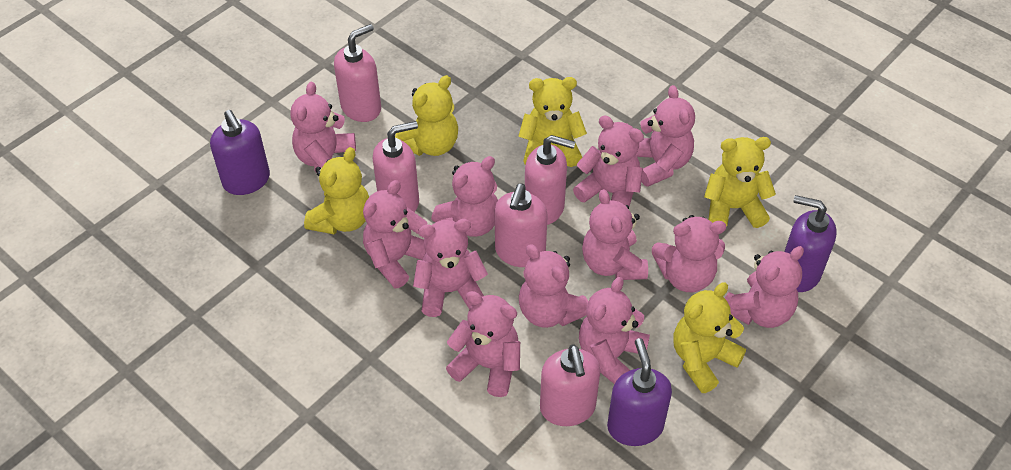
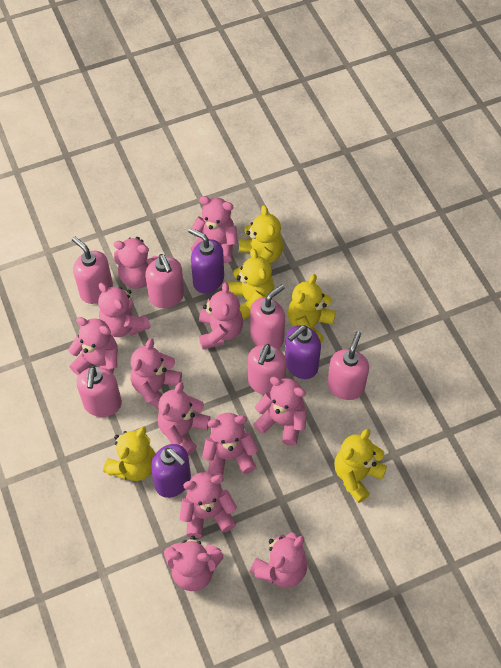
pink soap dispenser: 5 -> 6

